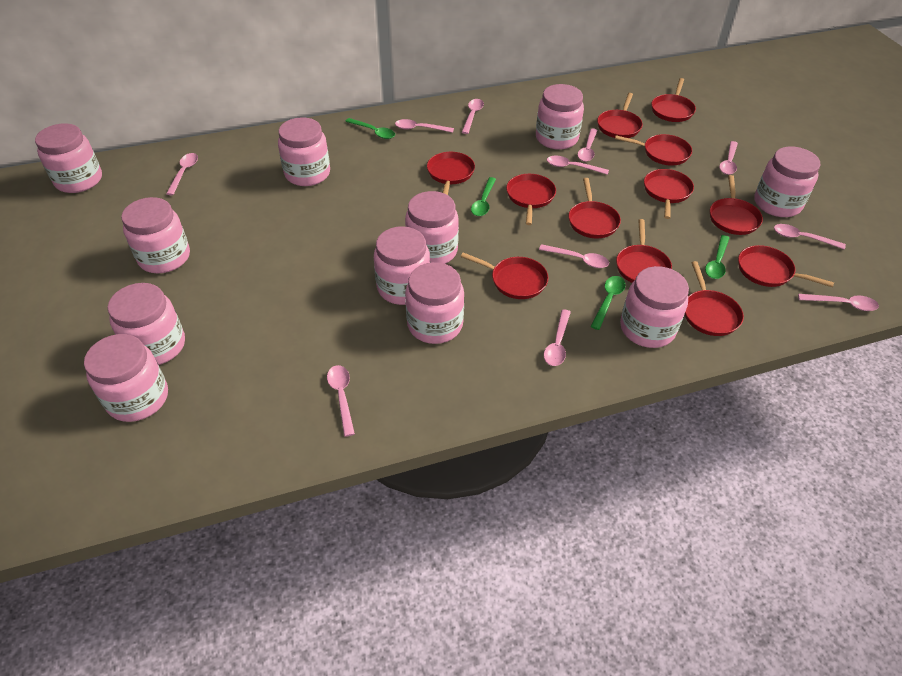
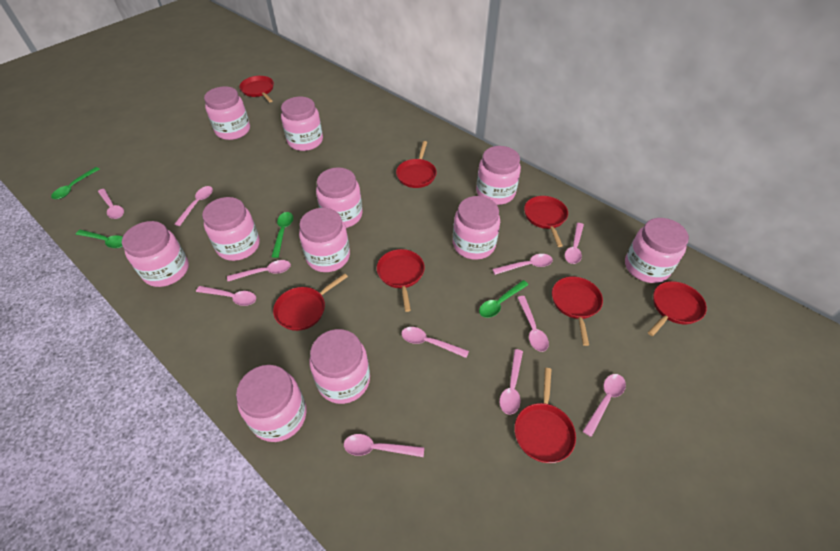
red pan: 12 -> 8

